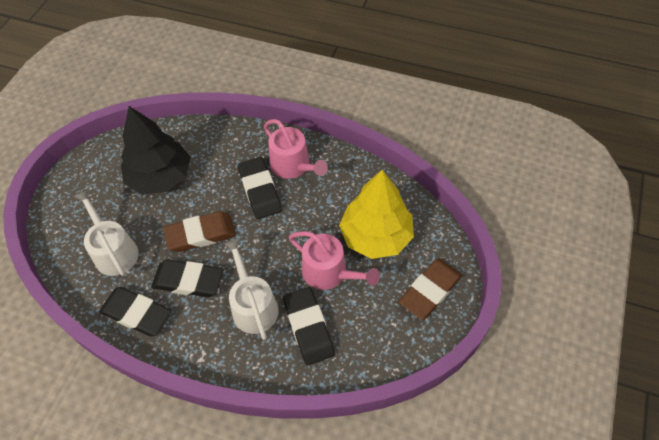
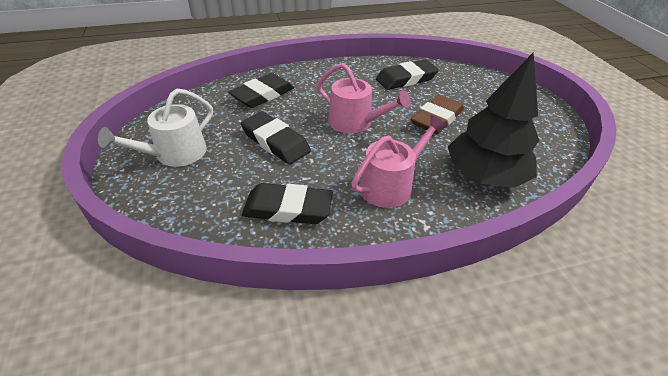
brown eraser: 2 -> 1
white watering can: 2 -> 1
yellow tree: 1 -> 0

